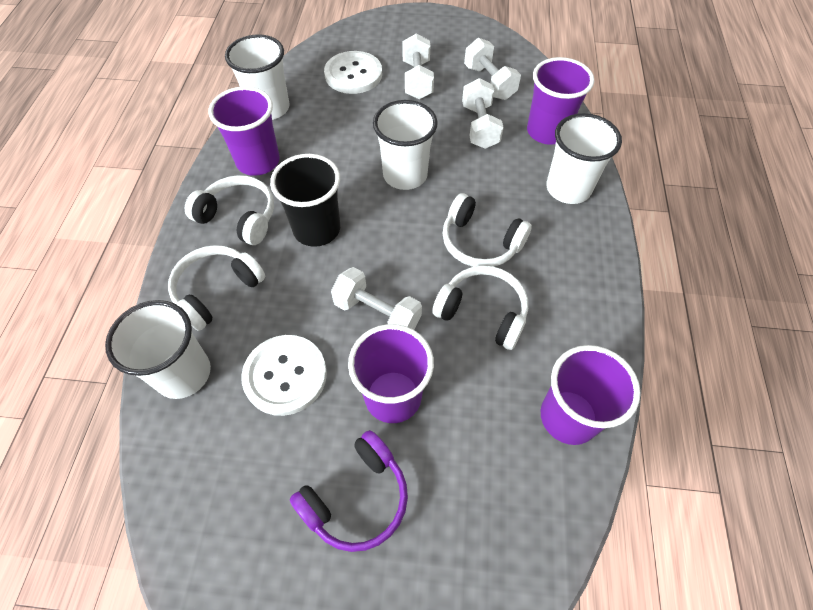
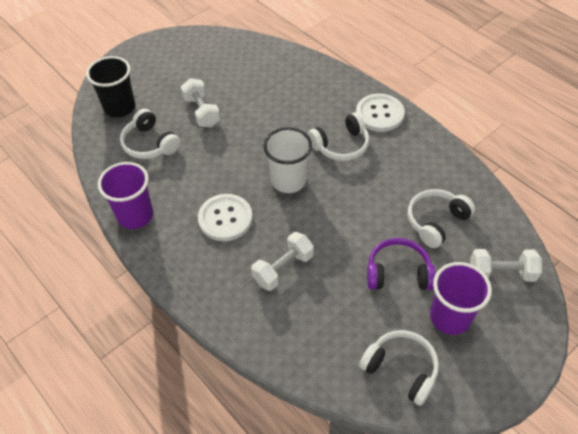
purple cup: 4 -> 2
white cup: 4 -> 1
white dumbbell: 4 -> 3

